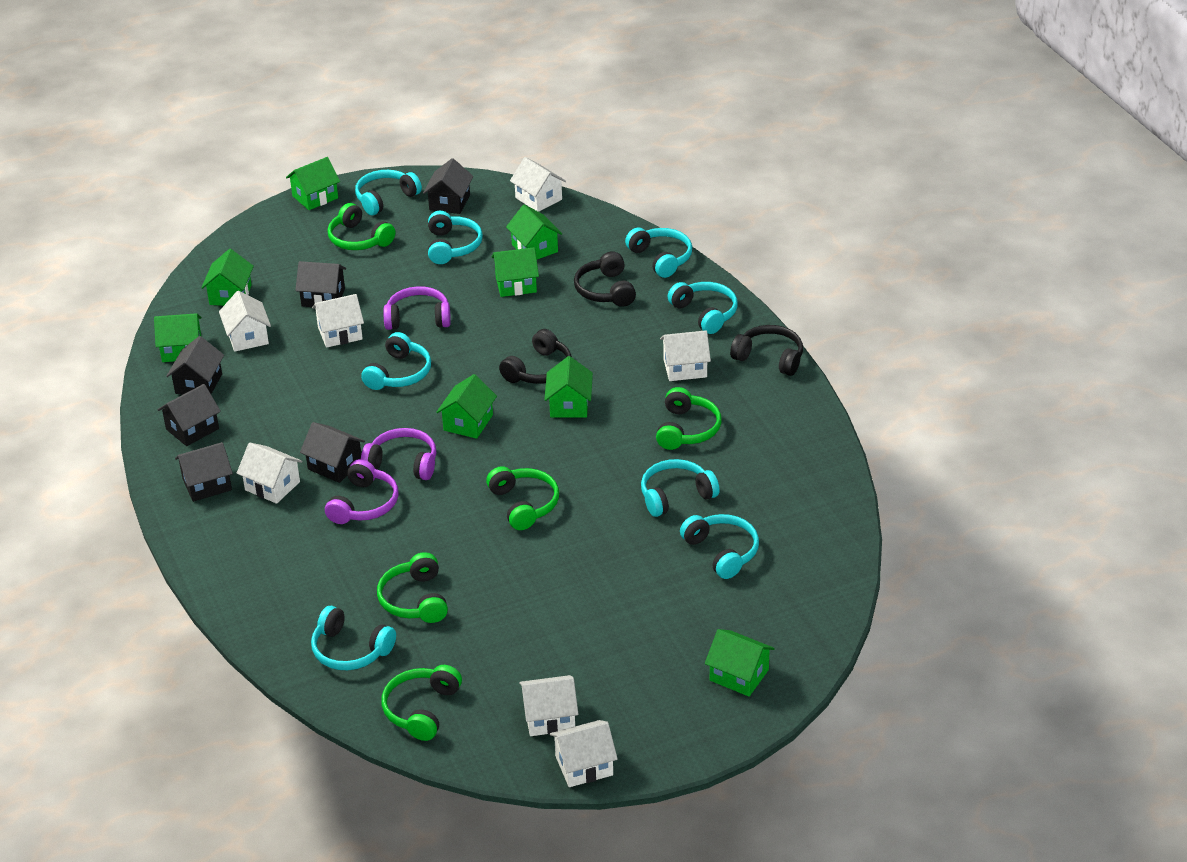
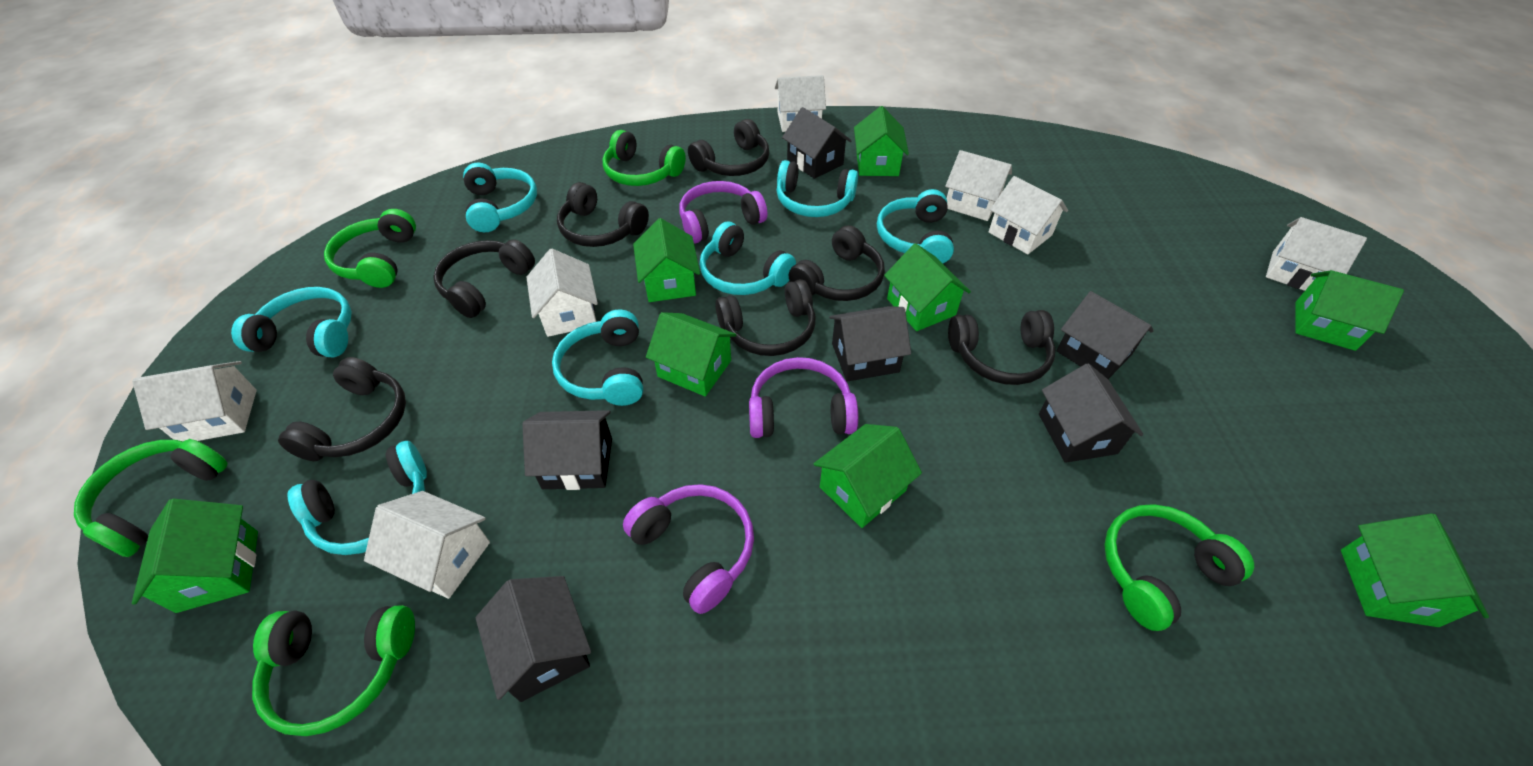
black headphones: 3 -> 7
turquoise headphones: 8 -> 7

